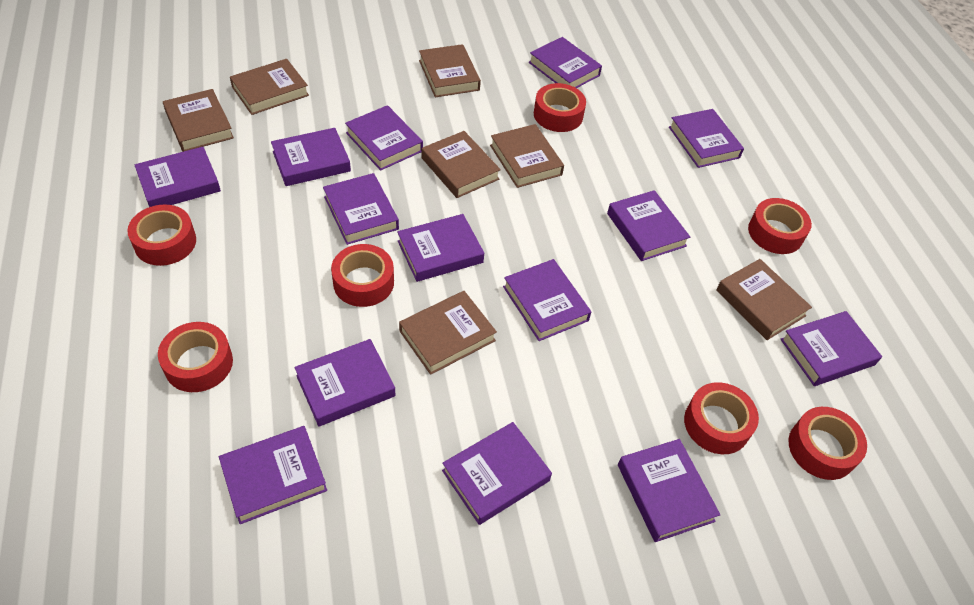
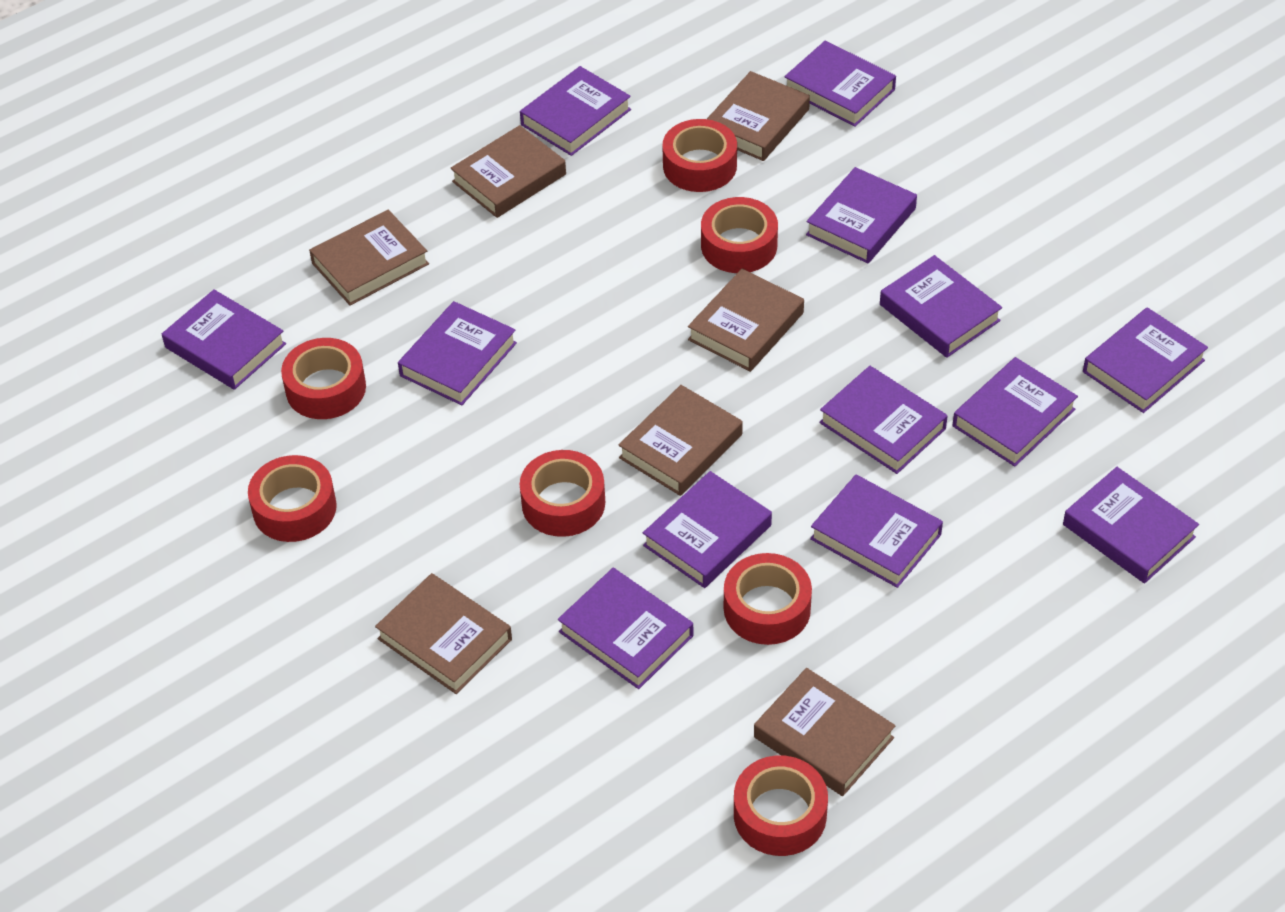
purple book: 14 -> 13

